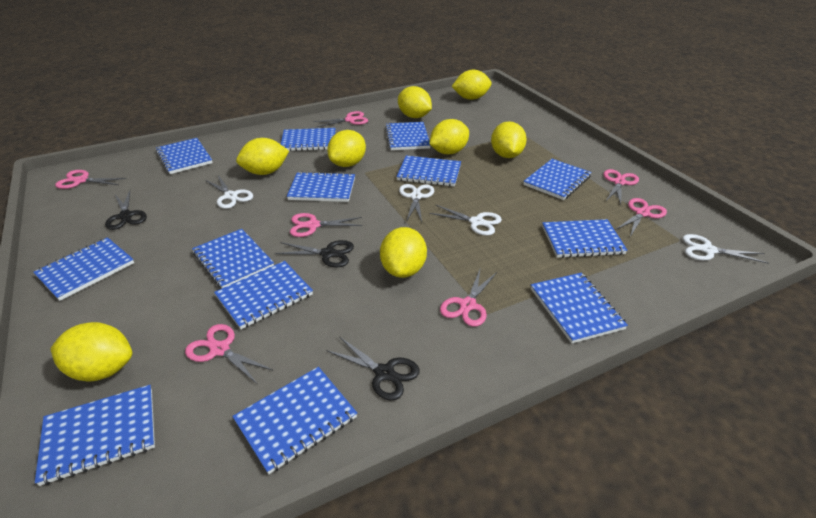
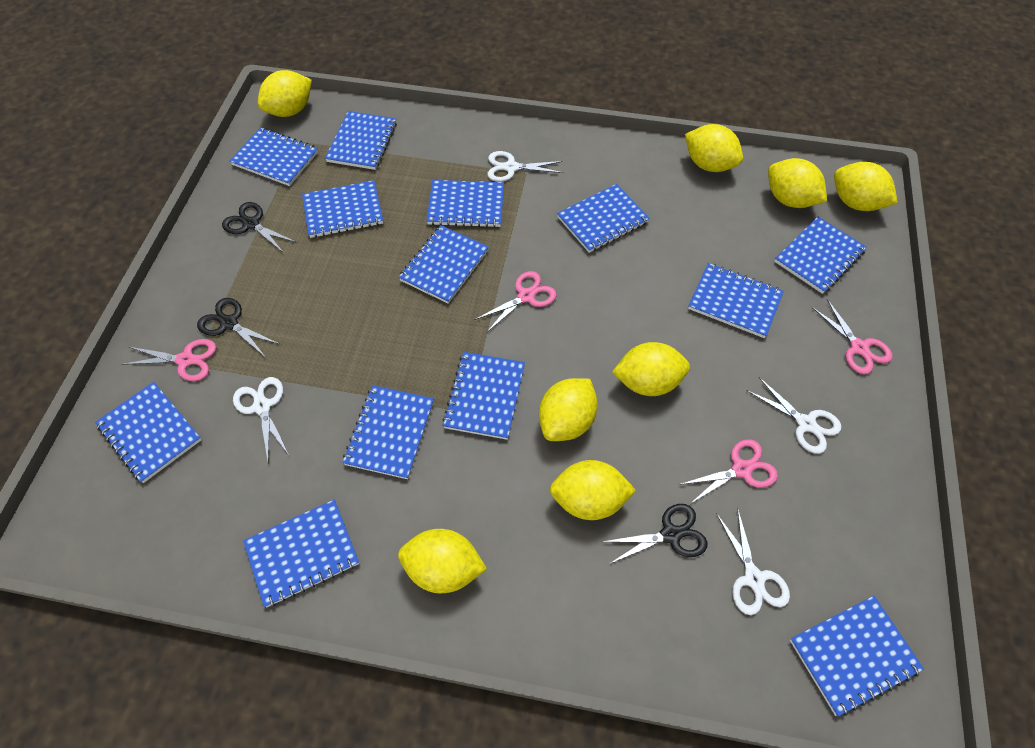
pink scissors: 7 -> 4

